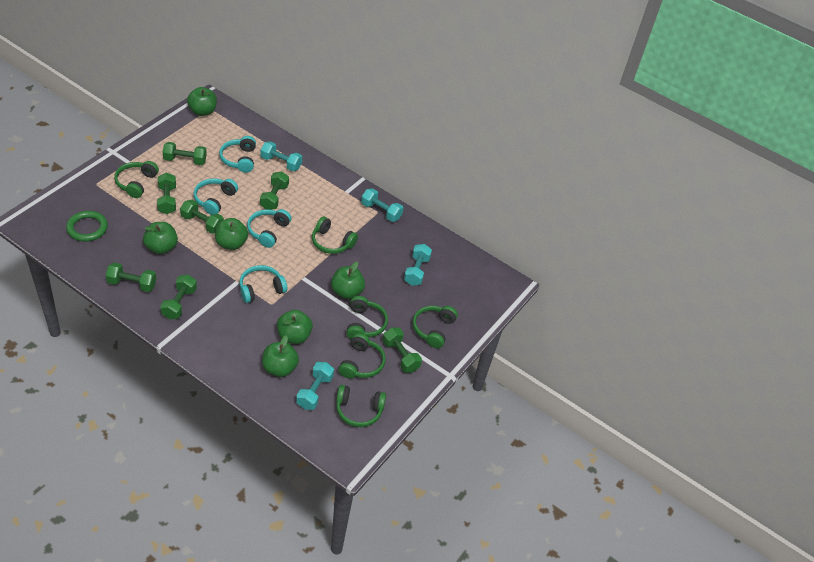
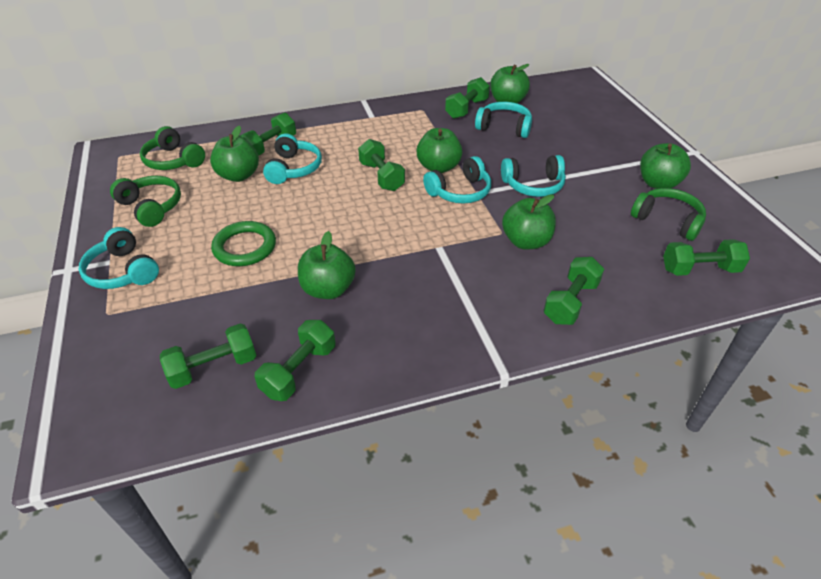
green headphones: 6 -> 3
turquoise dumbbell: 4 -> 0
turquoise headphones: 4 -> 5

